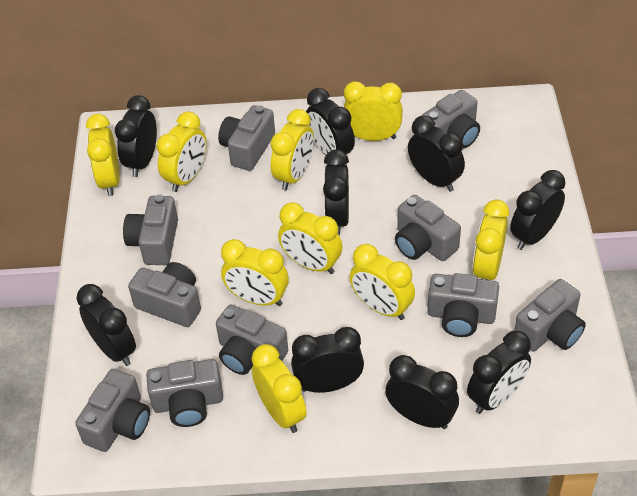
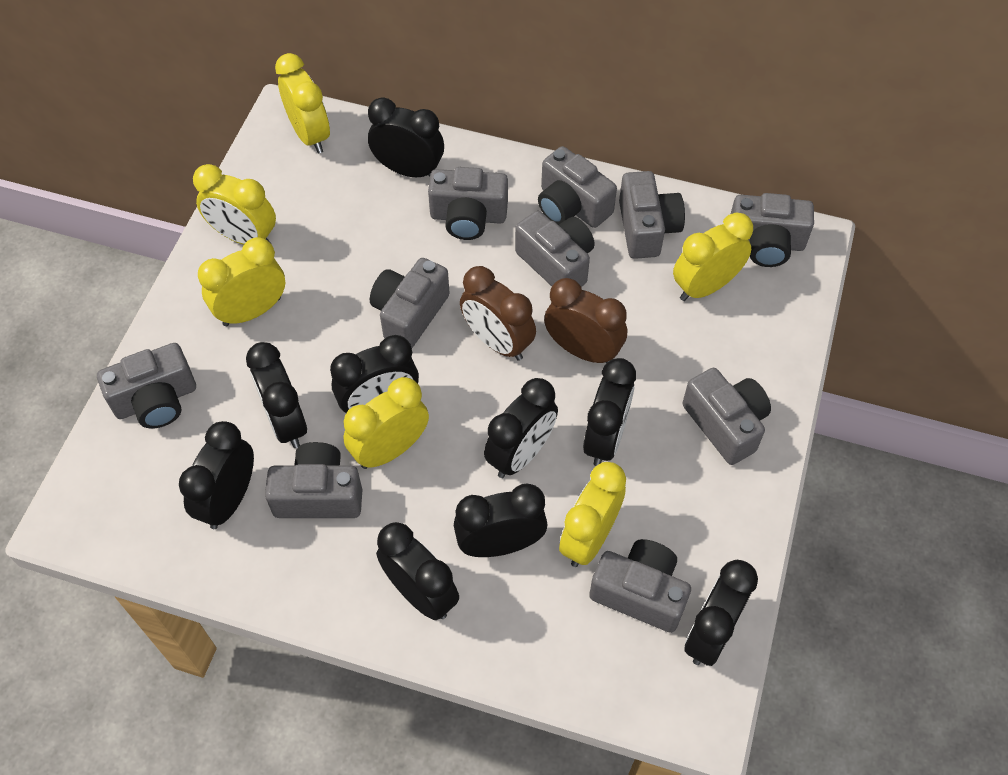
brown clock: 0 -> 2
yellow clock: 9 -> 6

